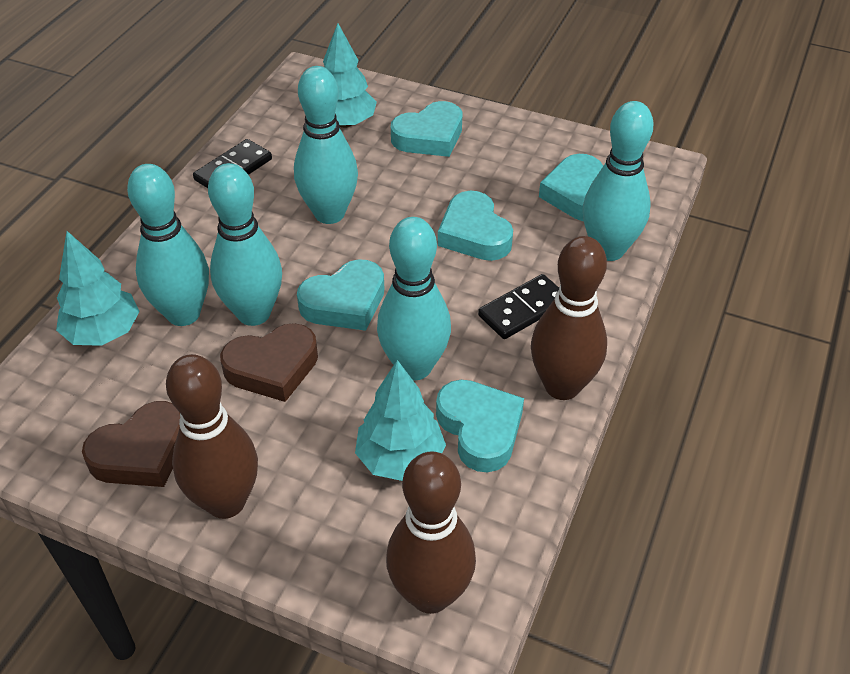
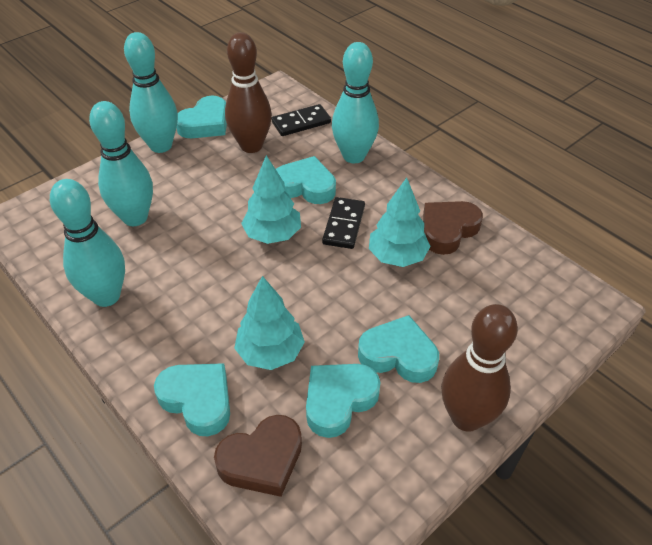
brown bowling pin: 3 -> 2
turquoise bowling pin: 5 -> 4

